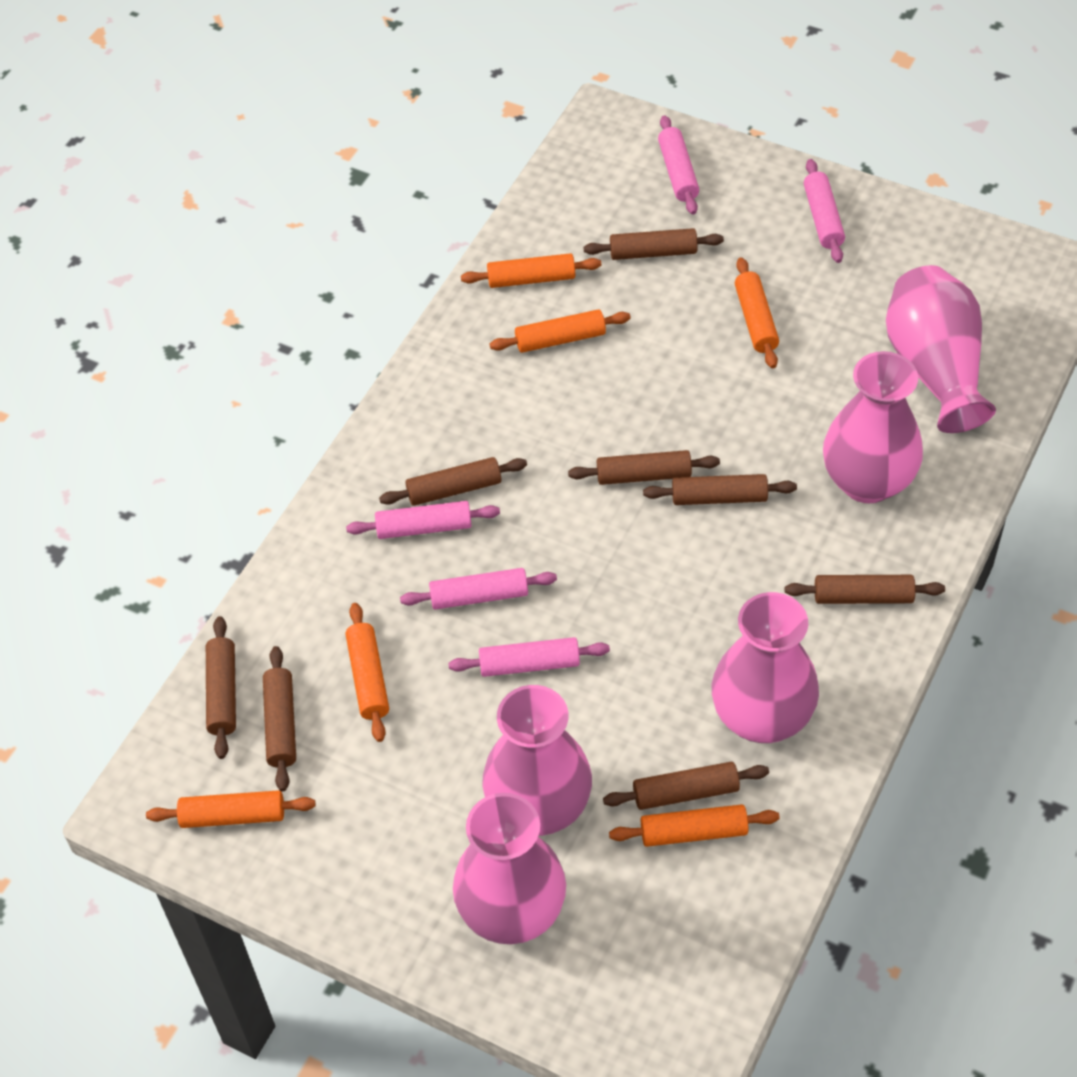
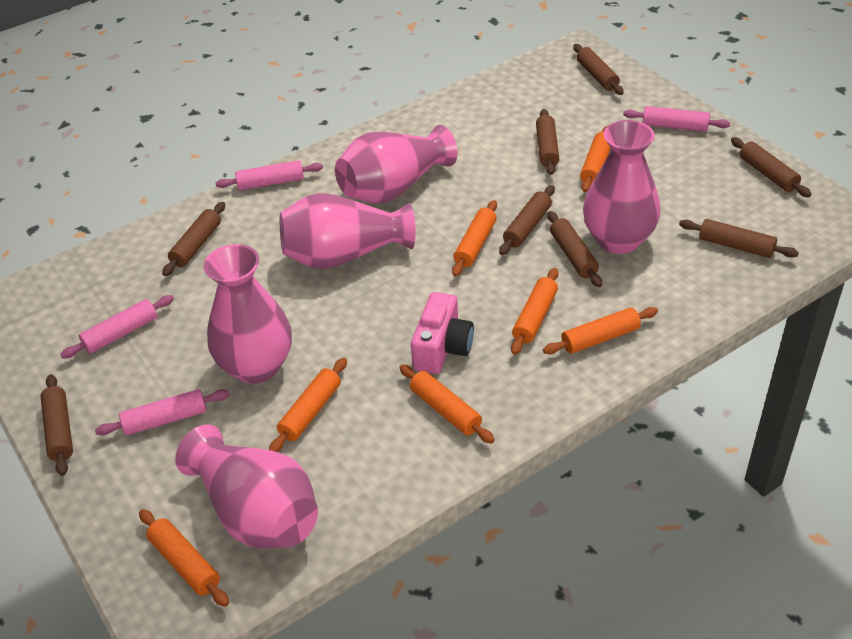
orange rolling pin: 6 -> 7
pink camera: 0 -> 1
pink rolling pin: 5 -> 4

